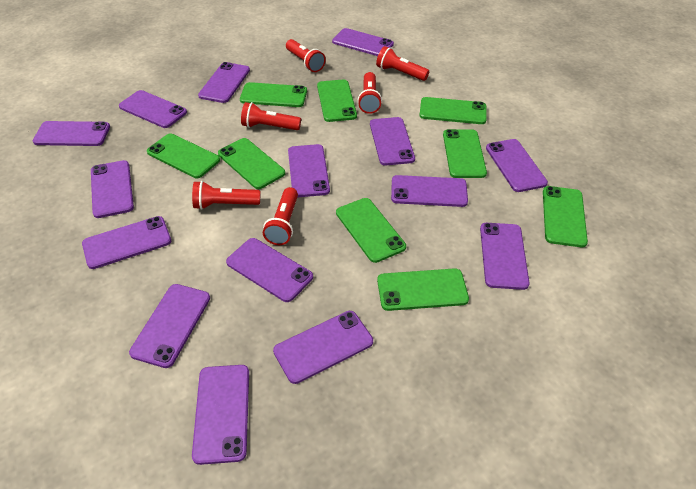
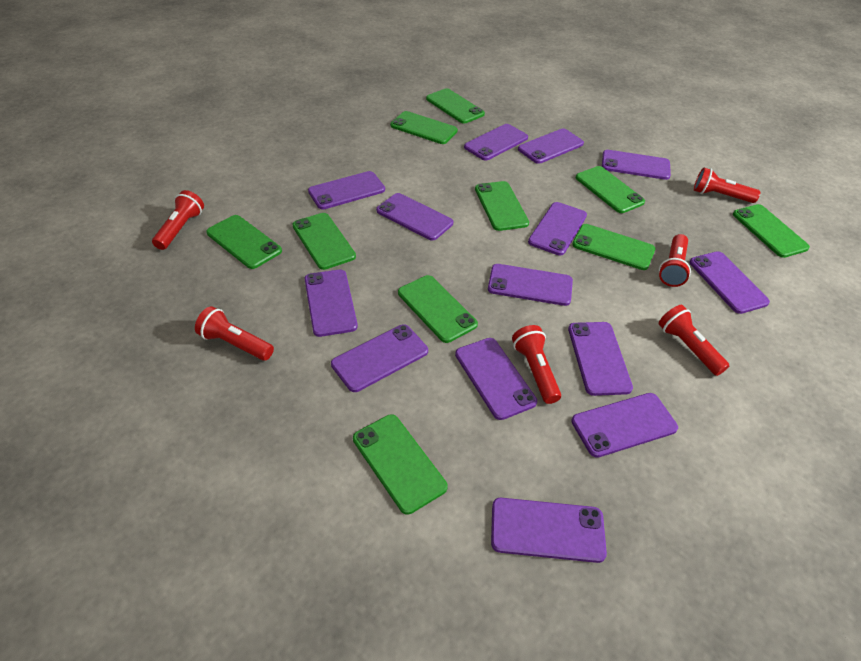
green phone: 9 -> 10
purple phone: 15 -> 14

